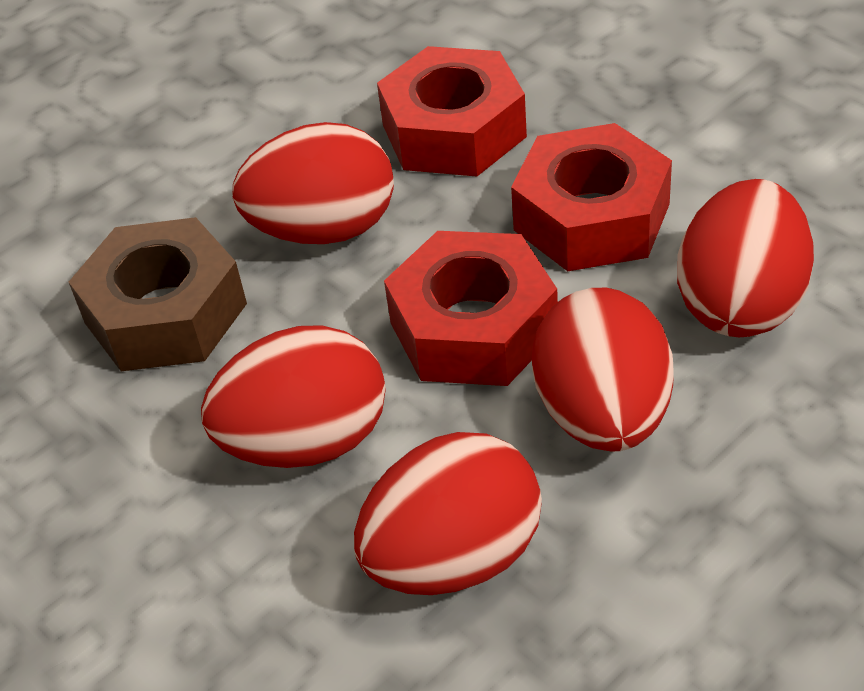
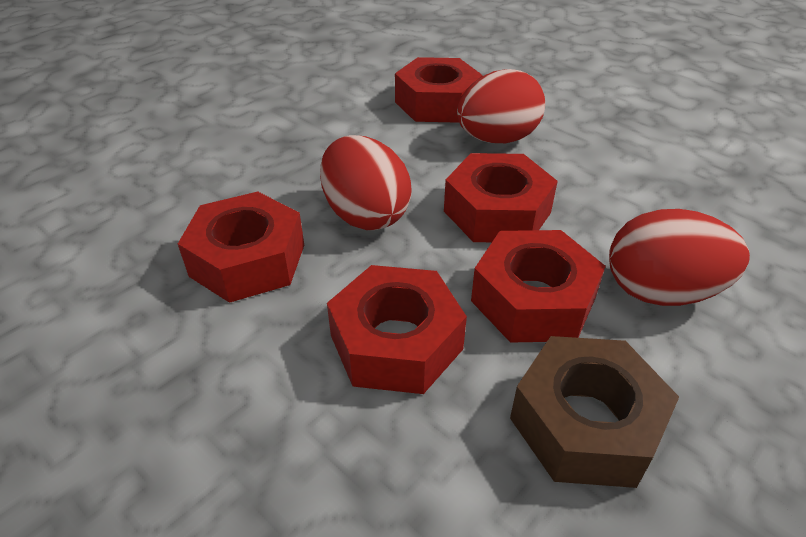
red egg: 5 -> 3
red nut: 3 -> 5

